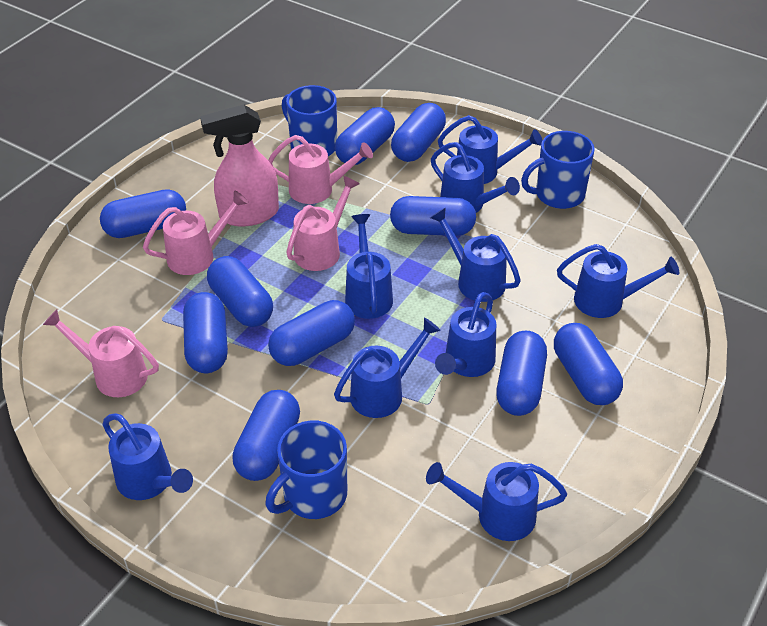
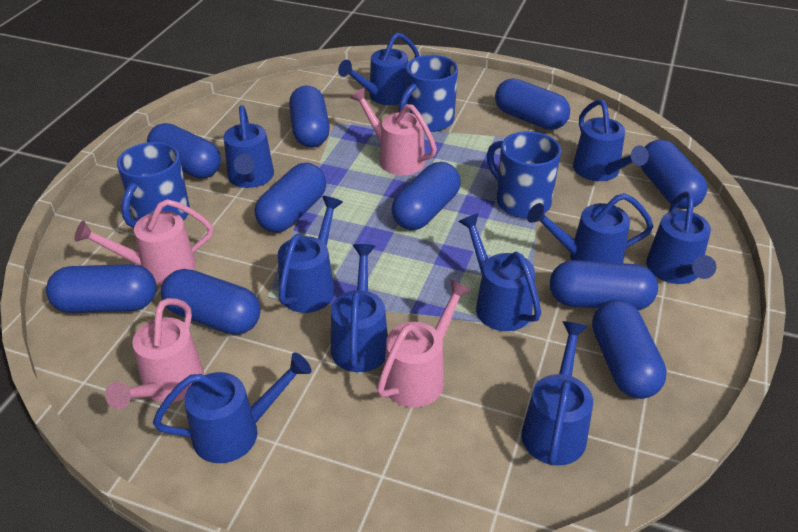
blue watering can: 9 -> 10
pink spray bottle: 1 -> 0

